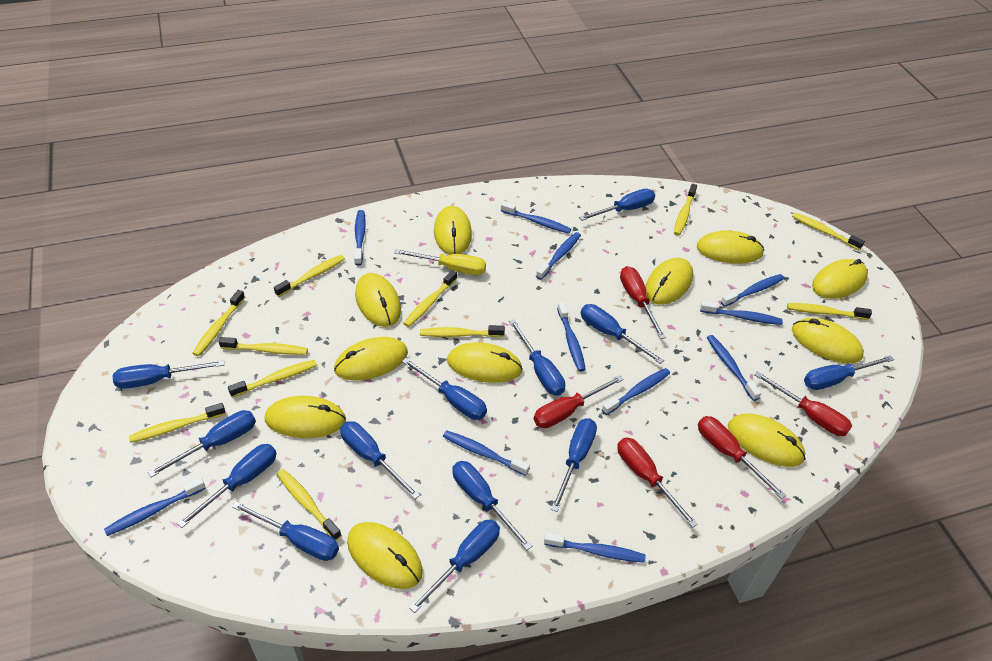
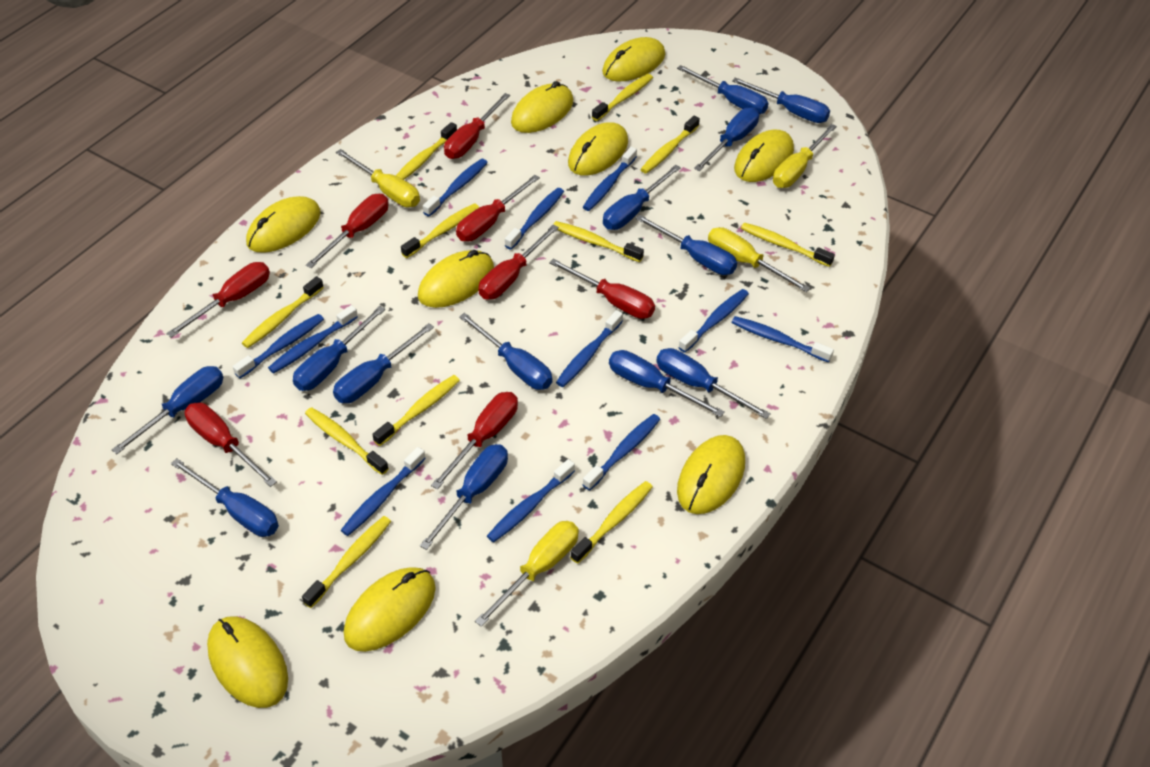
red screwdriver: 5 -> 8
yellow mouse: 11 -> 9
yellow screwdriver: 1 -> 4

